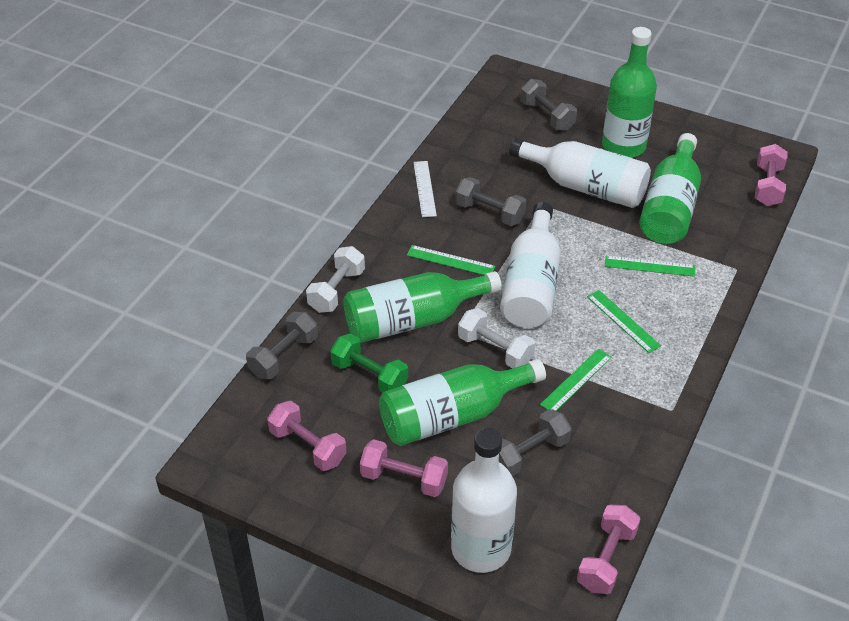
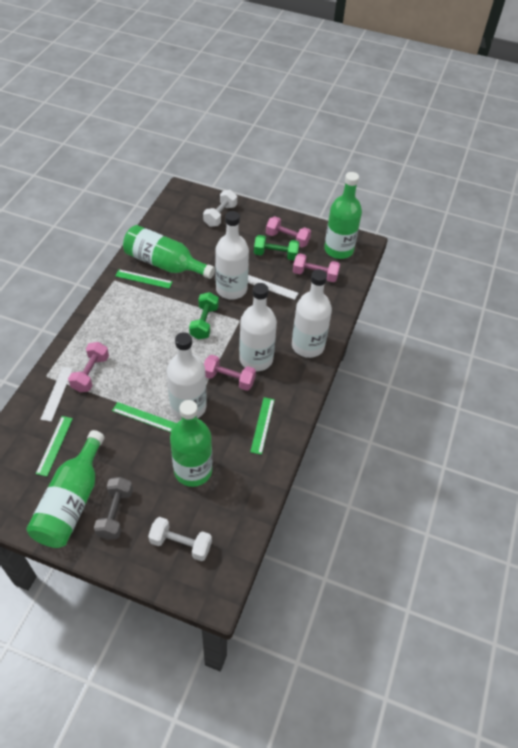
green dumbbell: 1 -> 2
grey dumbbell: 4 -> 1
white bottle: 3 -> 4
white ruler: 1 -> 2

